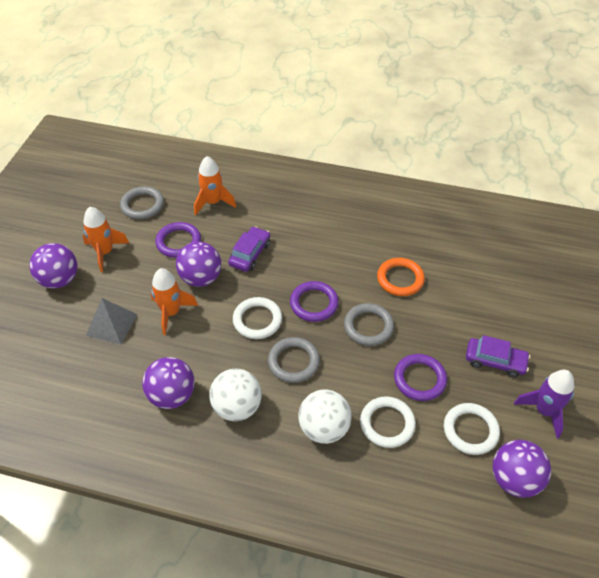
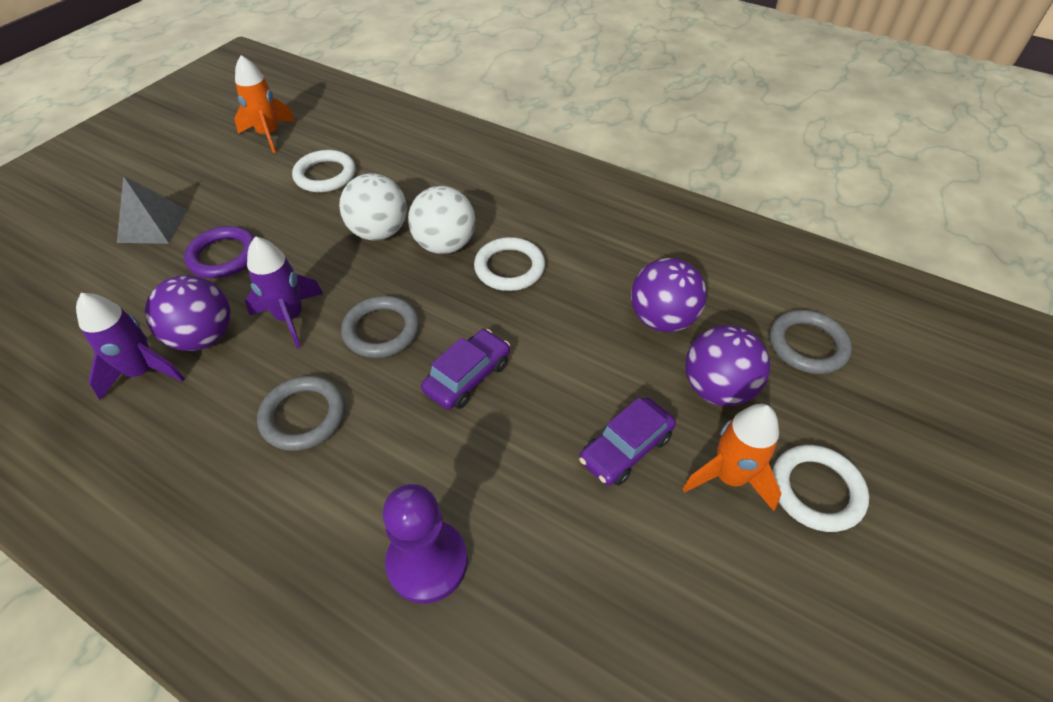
orange ring: 1 -> 0
orange rocket: 3 -> 2
purple ball: 4 -> 3
purple pawn: 0 -> 1
purple ring: 3 -> 1
purple rocket: 1 -> 2

